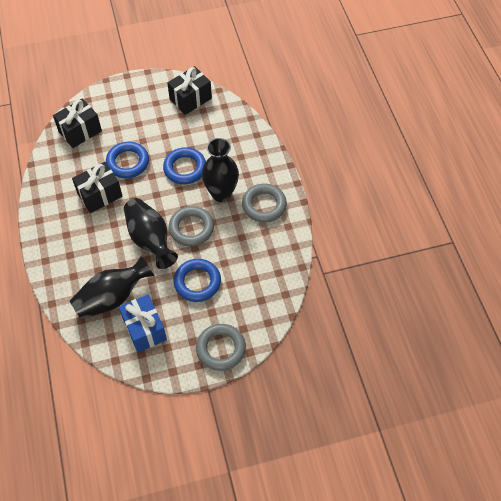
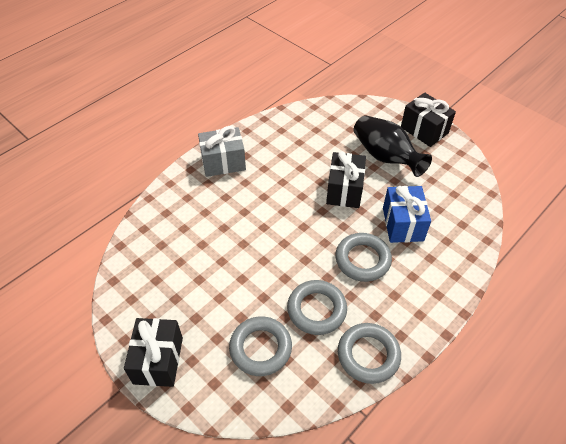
black vase: 3 -> 1
blue ring: 3 -> 0
grey gift: 0 -> 1
grey ring: 3 -> 4

